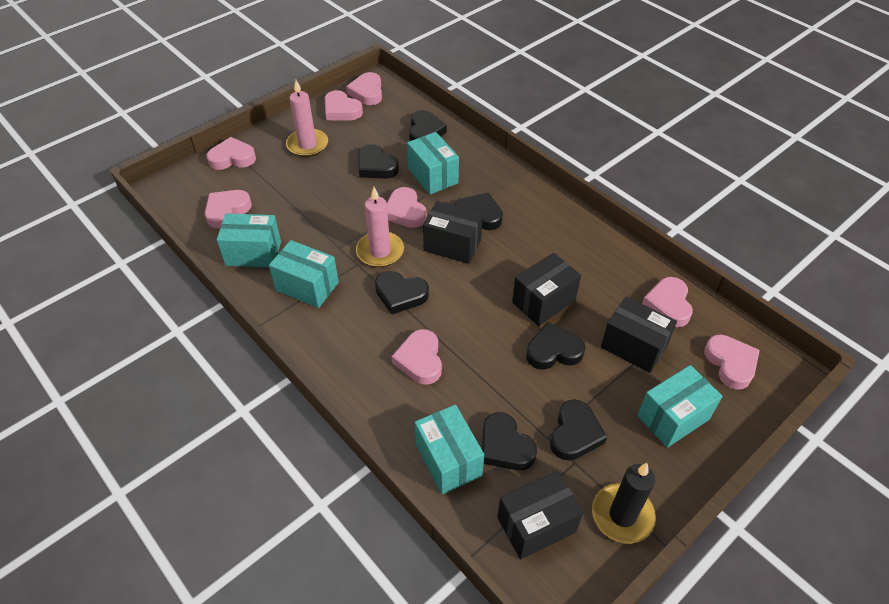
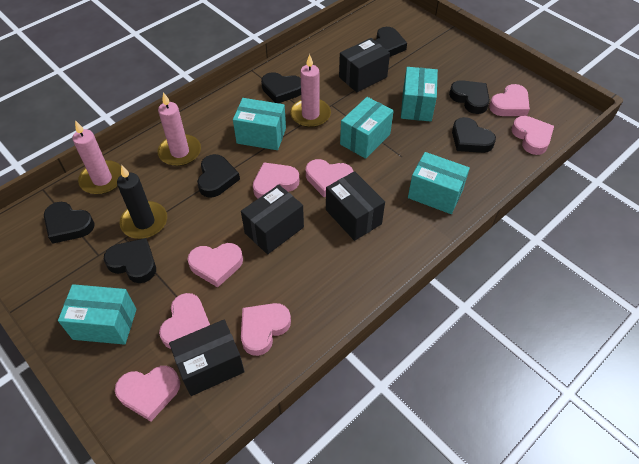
pink candle: 2 -> 3

